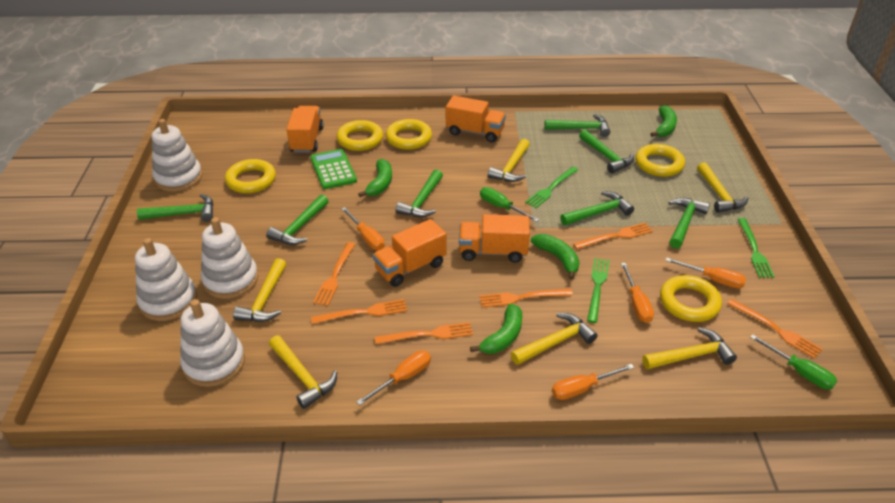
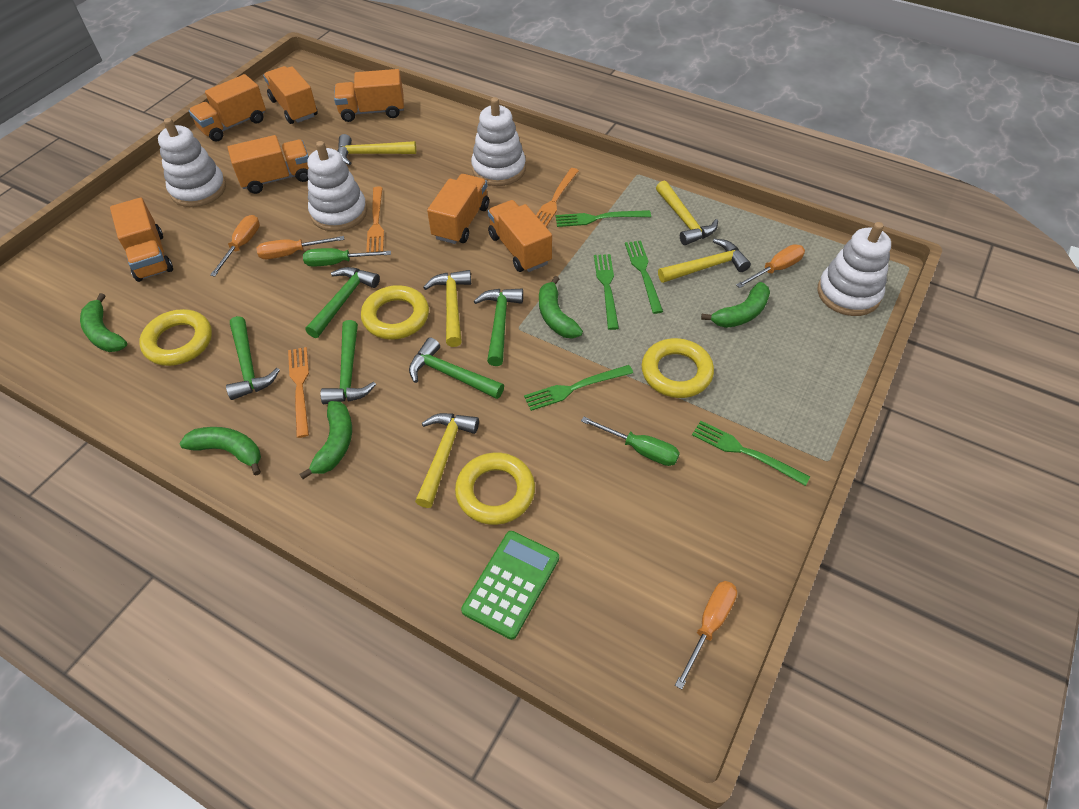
green banana: 4 -> 5
green fork: 3 -> 5
green hammer: 7 -> 5
orange fork: 6 -> 3
orange screwdriver: 5 -> 4
orange truck: 4 -> 7
yellow hammer: 6 -> 5
yellow ring: 5 -> 4

